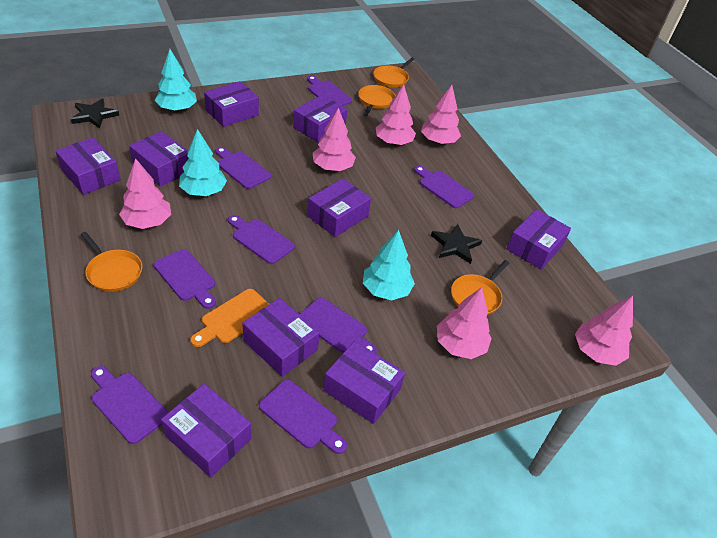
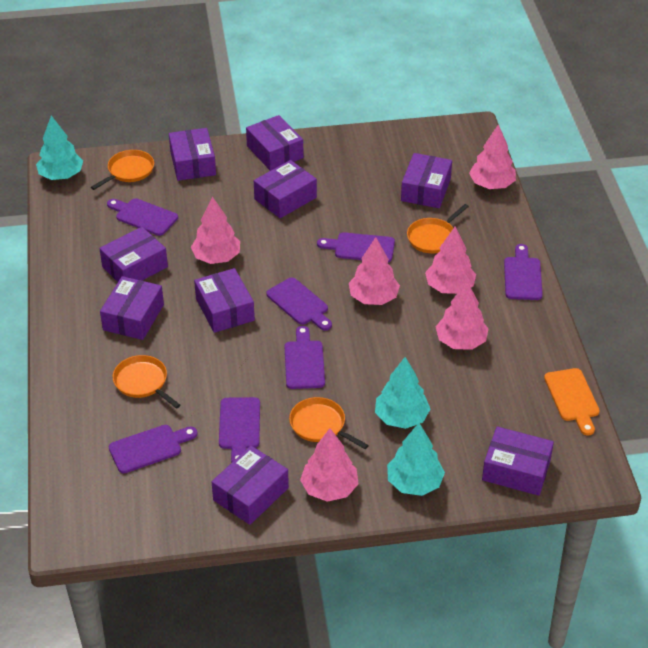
black star: 2 -> 0
purple cutting board: 8 -> 7

